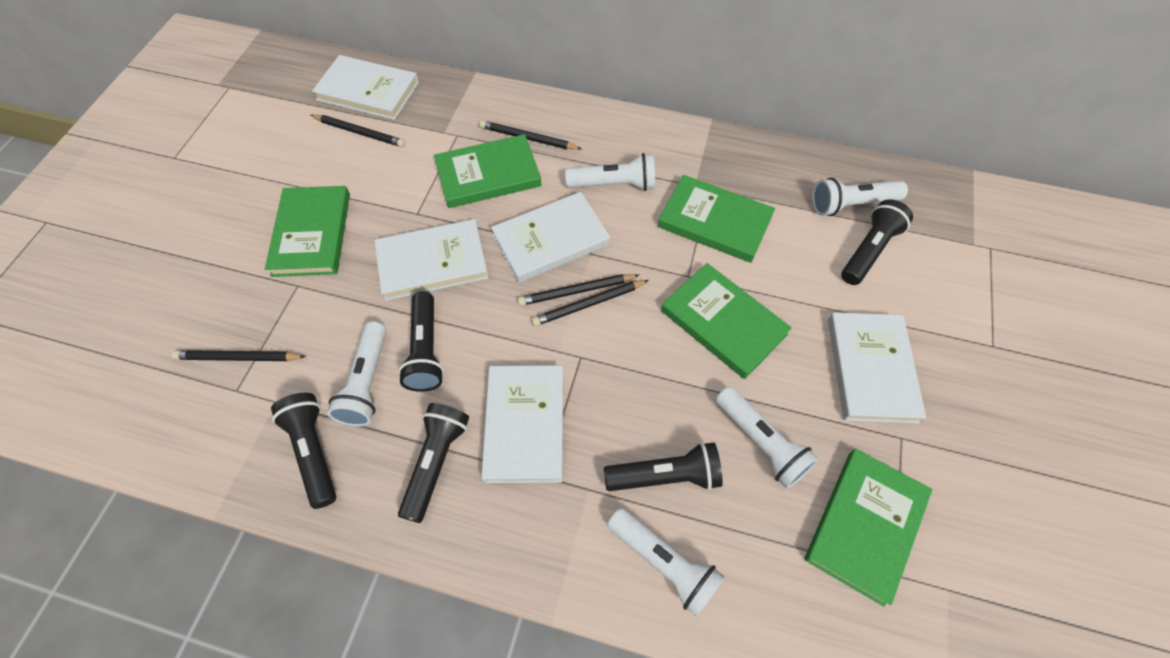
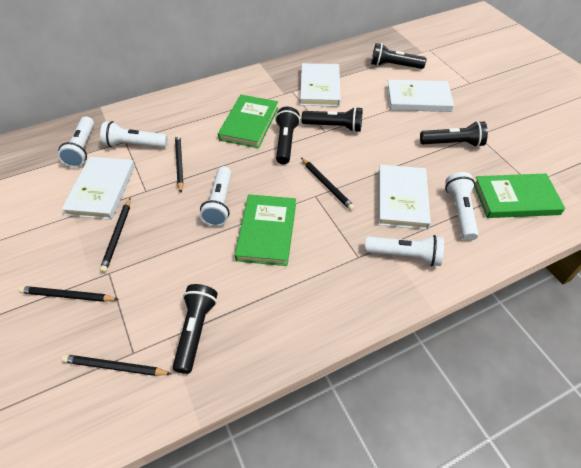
green book: 5 -> 3
white book: 5 -> 4

